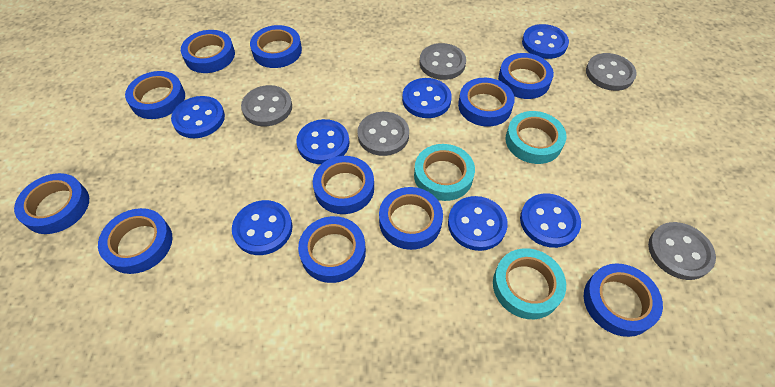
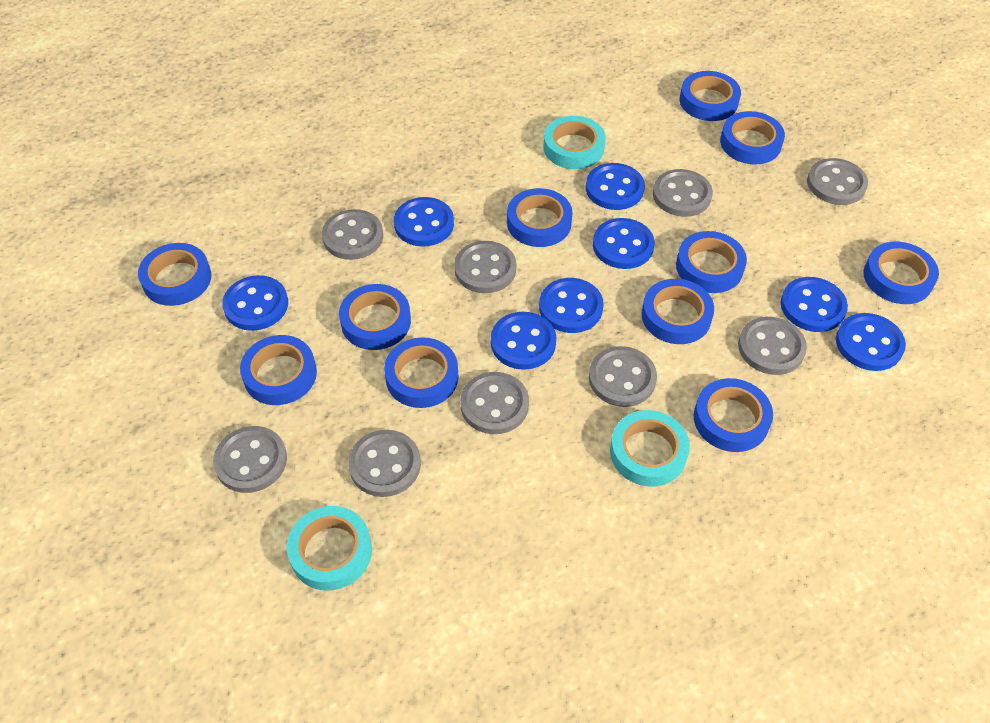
blue button: 7 -> 8
grey button: 5 -> 9

